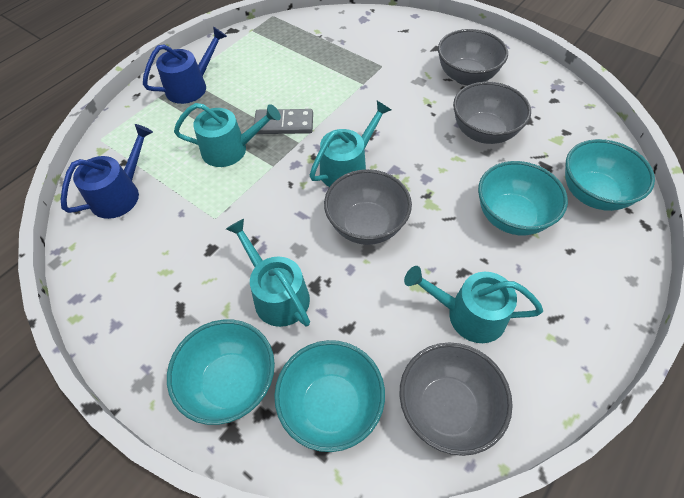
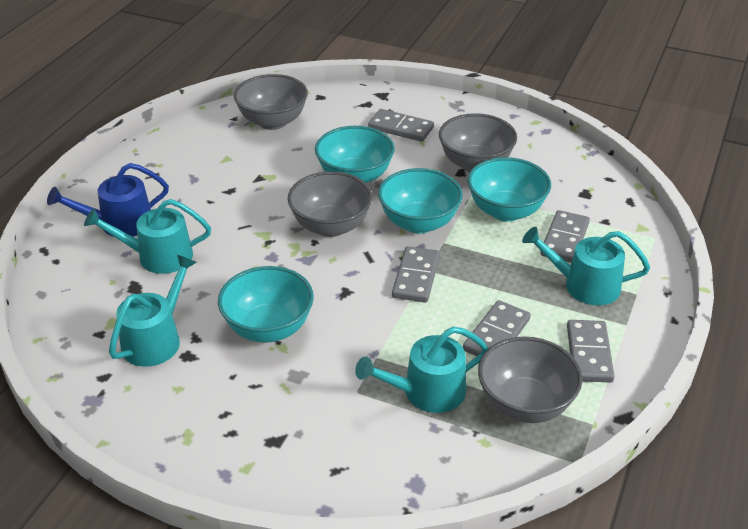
blue watering can: 2 -> 1
grey domino: 1 -> 5

